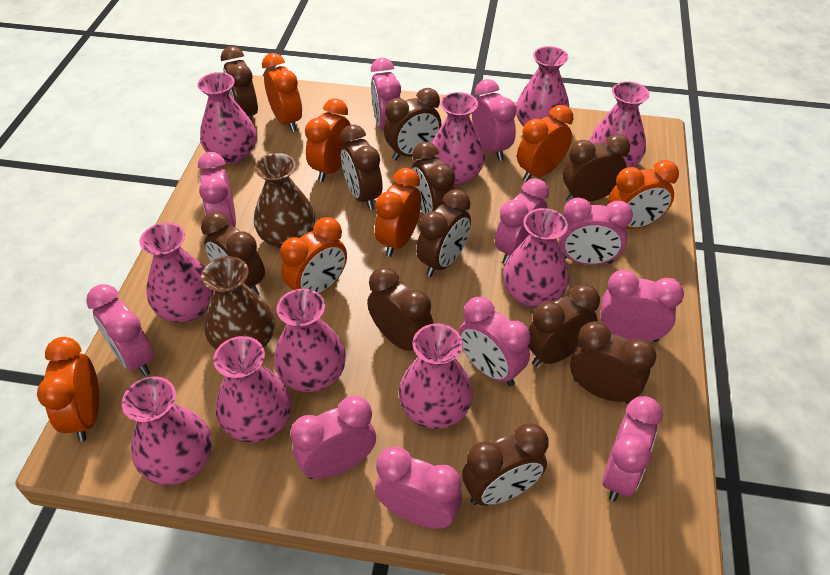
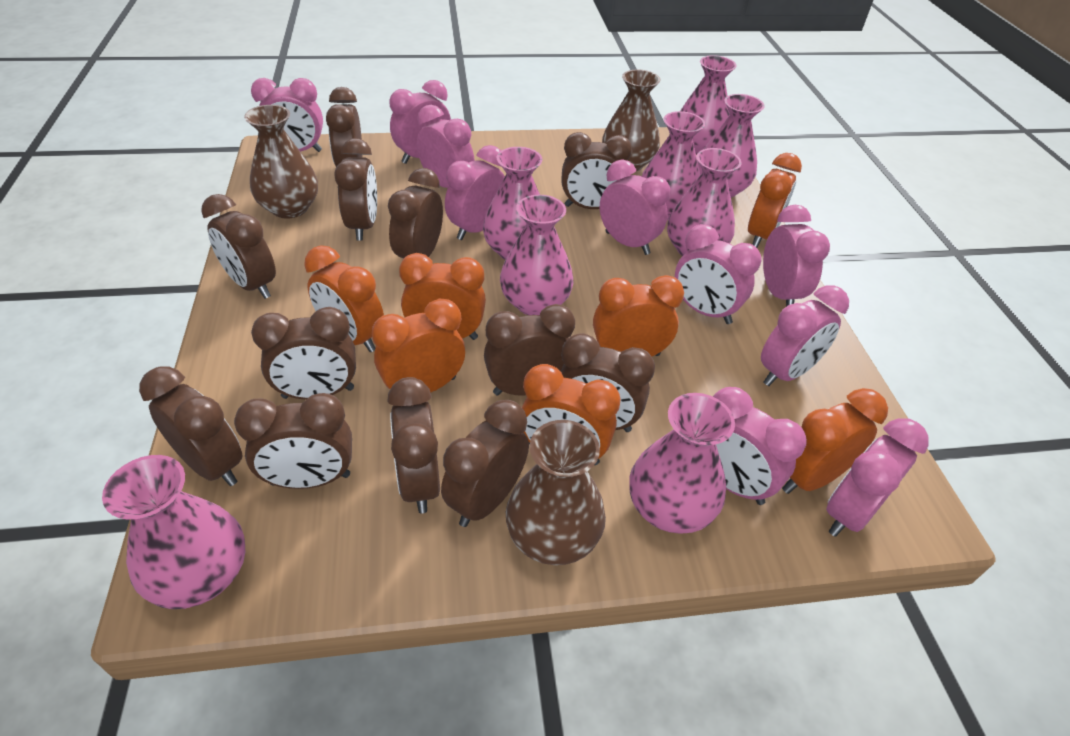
brown clock: 11 -> 12
brown vase: 2 -> 3
pink clock: 11 -> 10
pink vase: 10 -> 8

